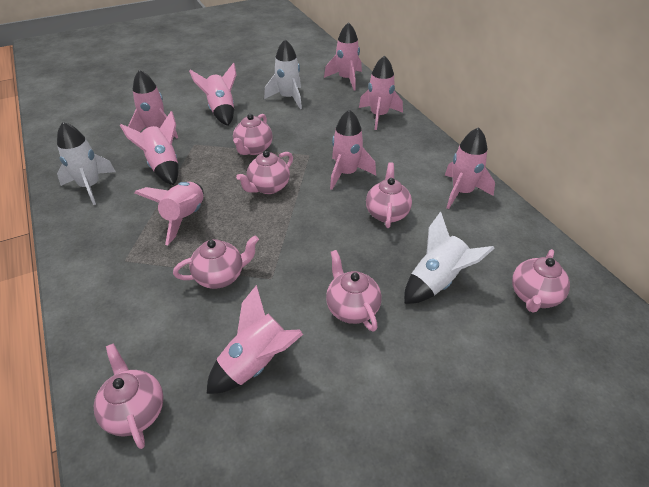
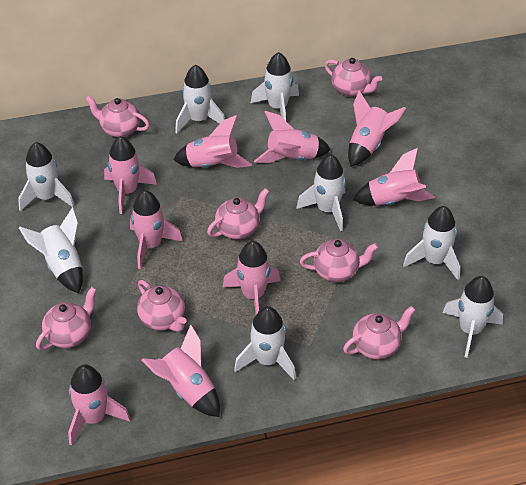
white rocket: 3 -> 8

